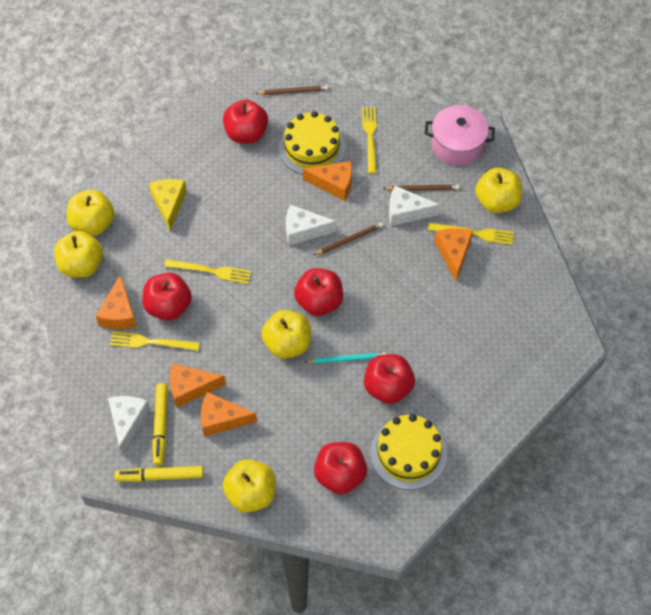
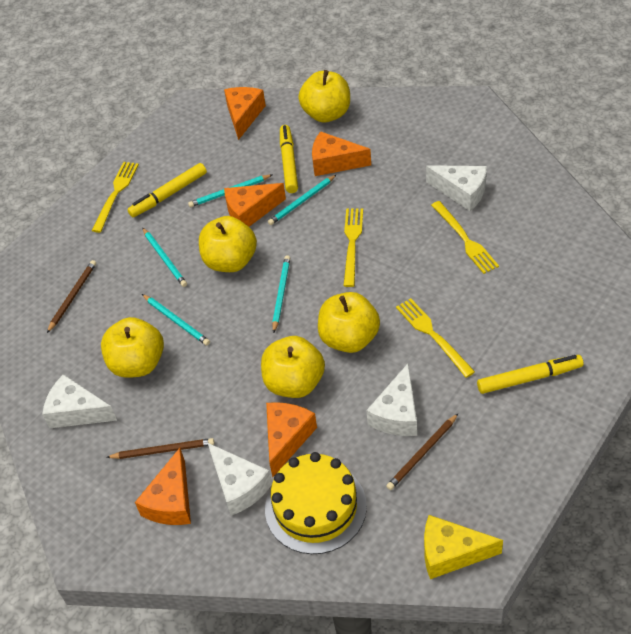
pink pot: 1 -> 0
red apple: 5 -> 0
turquoise pencil: 1 -> 5
white cheese: 3 -> 4
yellow cake: 2 -> 1
yellow marker: 2 -> 3

